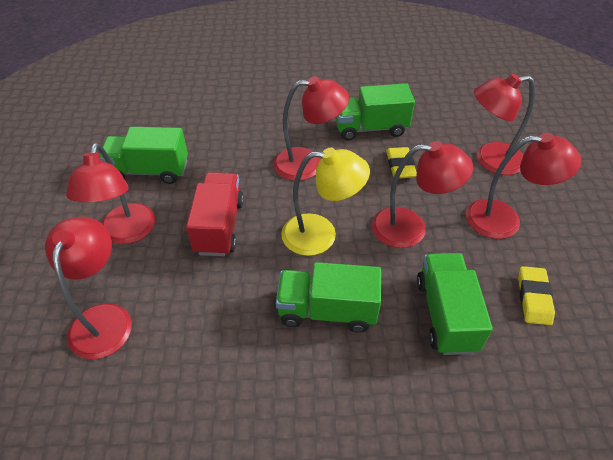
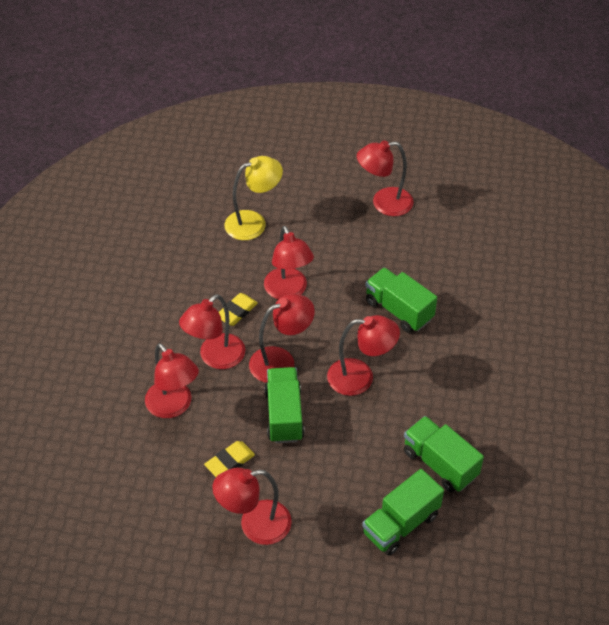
red lamp: 6 -> 7
red truck: 1 -> 0

